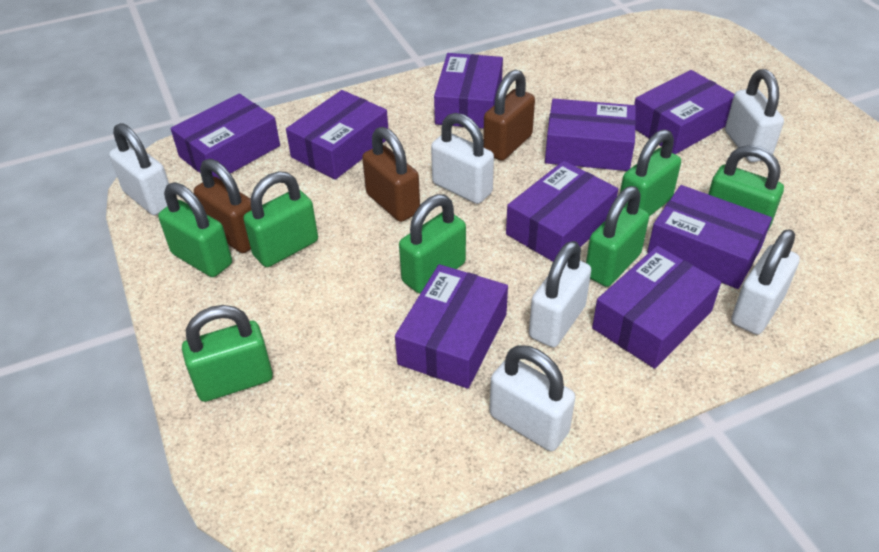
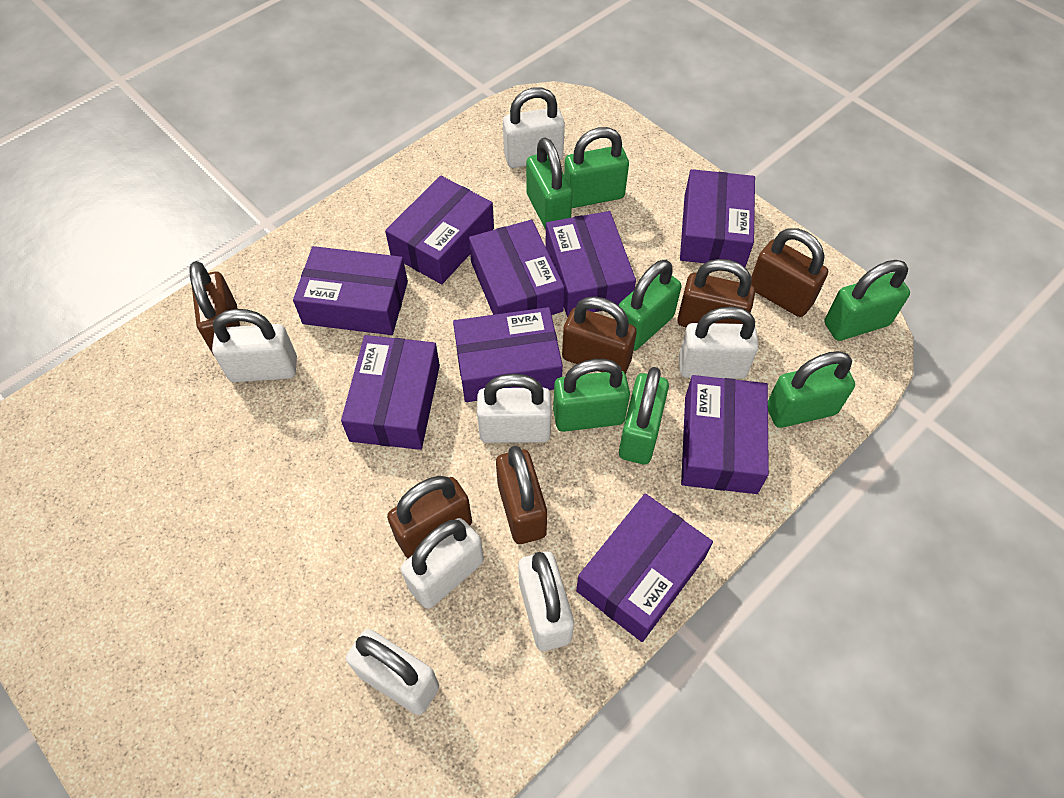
brown padlock: 3 -> 6
white padlock: 6 -> 7

